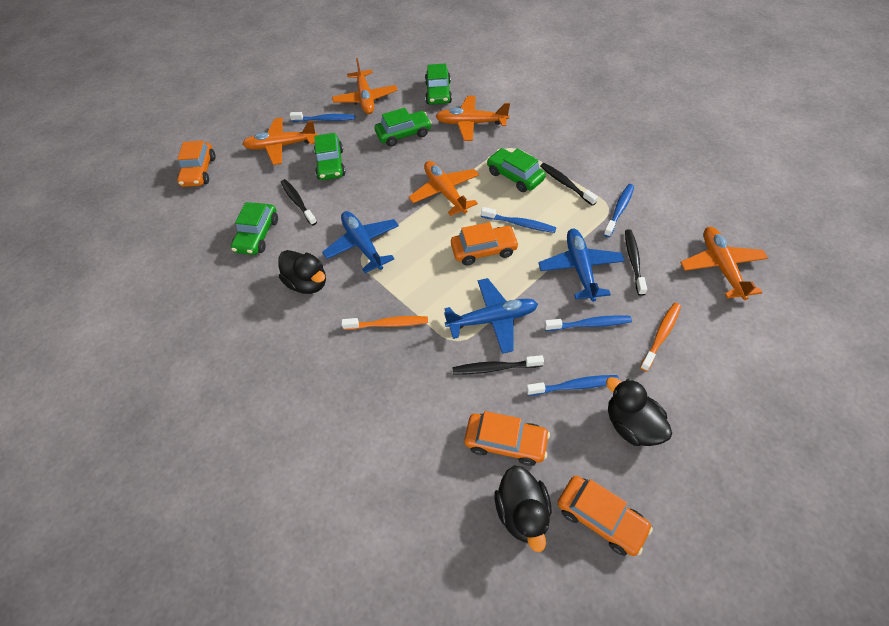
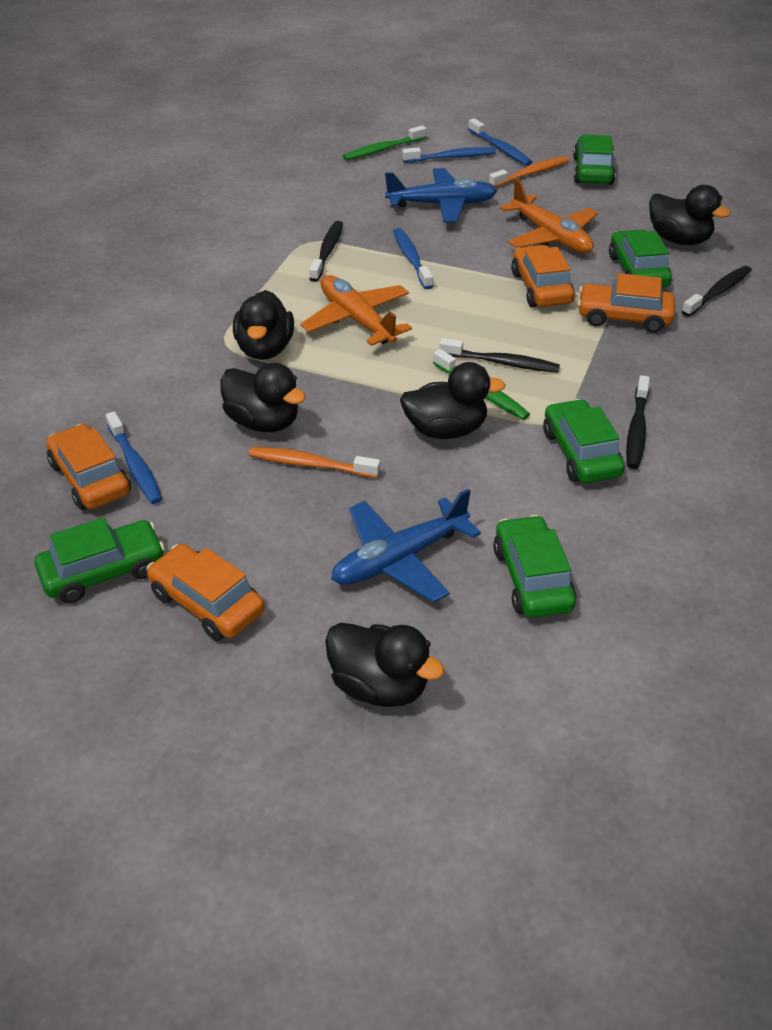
black duck: 3 -> 5
blue plane: 3 -> 2
blue toothbrush: 5 -> 4
green toothbrush: 0 -> 2
orange plane: 5 -> 2

